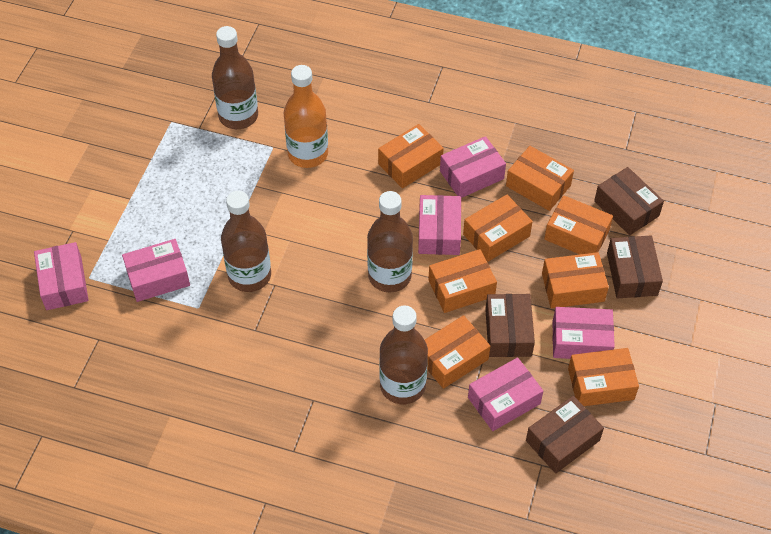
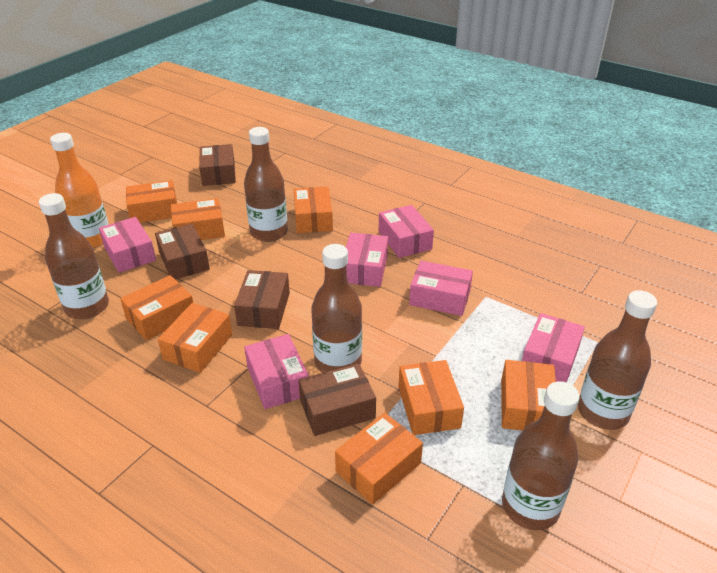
brown bottle: 4 -> 5

